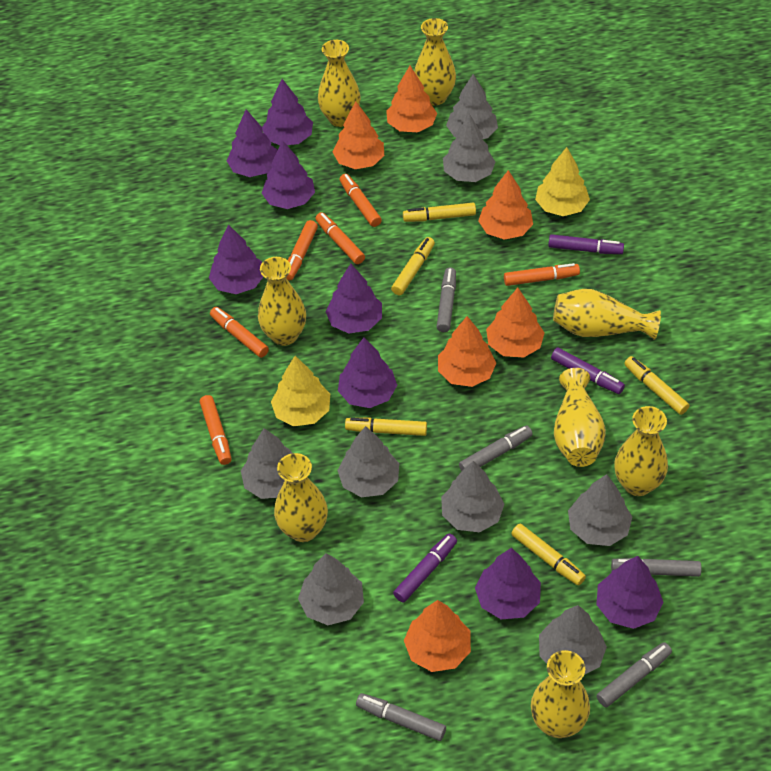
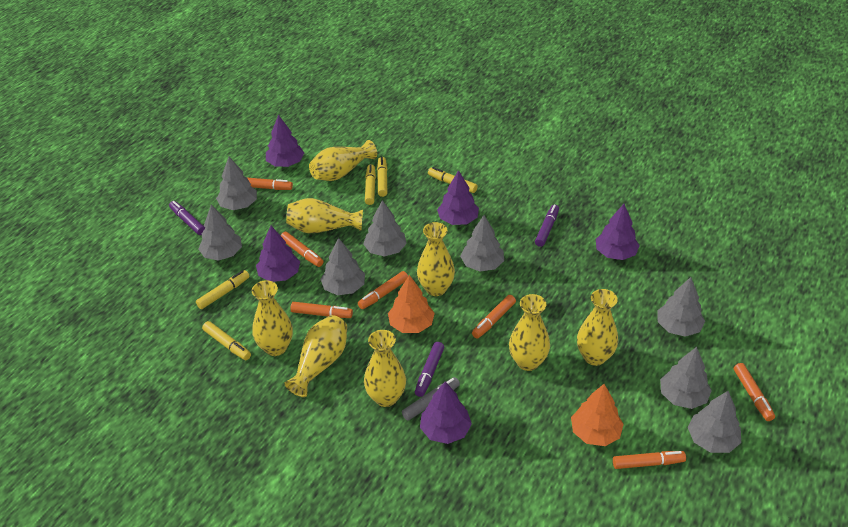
grey marker: 5 -> 1
orange marker: 6 -> 7
orange tree: 6 -> 2
purple tree: 8 -> 5
yellow tree: 2 -> 0

